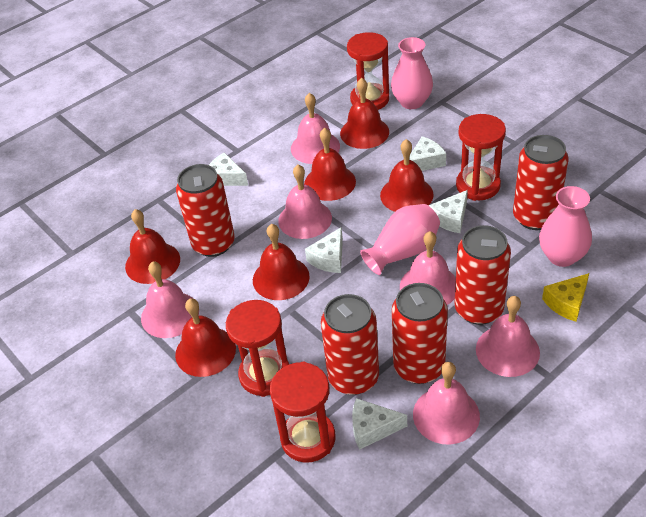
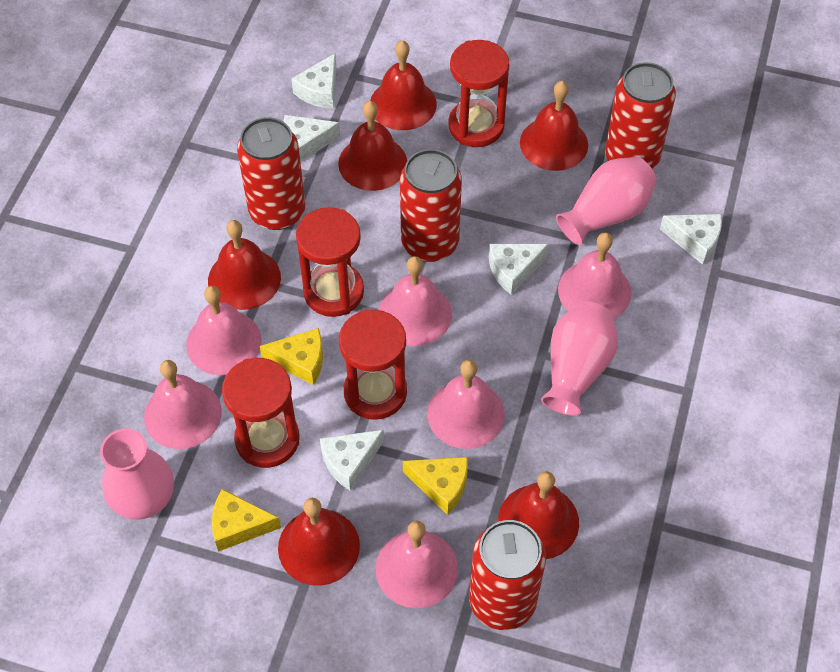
red can: 5 -> 4
yellow cheese: 1 -> 3

